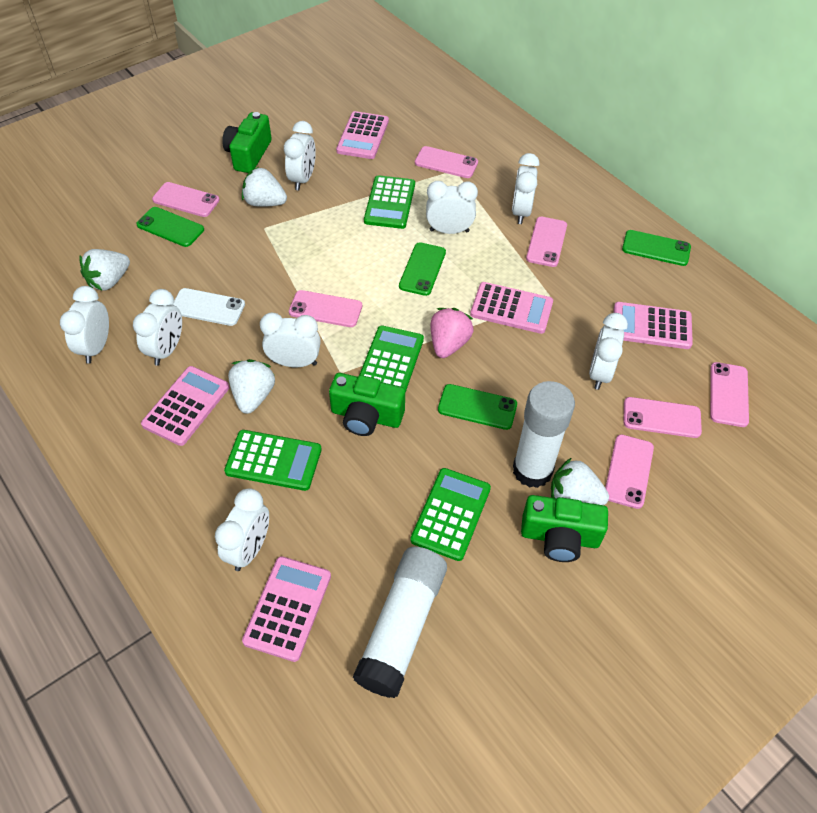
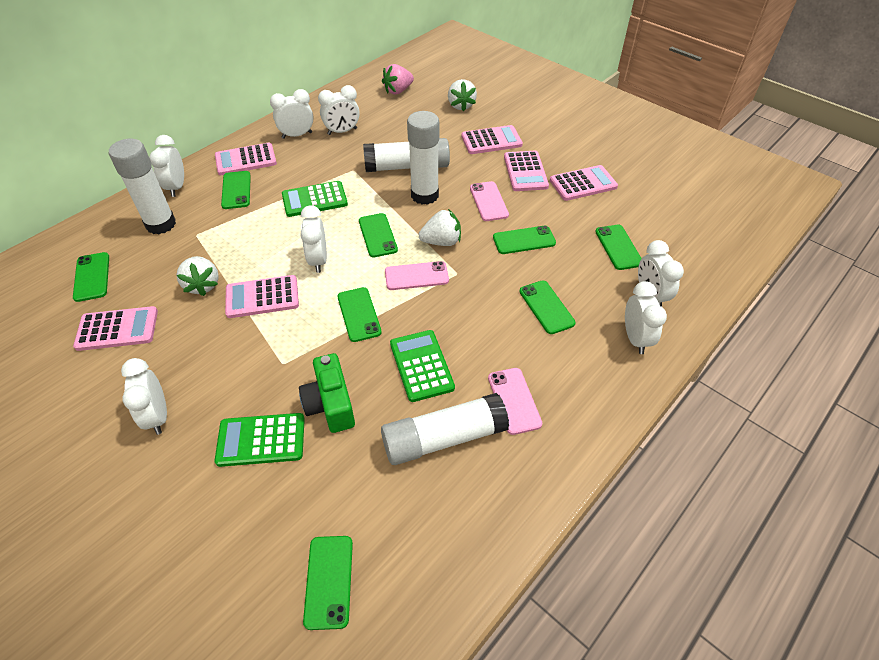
green calculator: 4 -> 3
green camera: 3 -> 1
green phone: 4 -> 8
pink calculator: 5 -> 6
pink phone: 7 -> 3
white clock: 8 -> 7
white glue stick: 2 -> 4
white phone: 1 -> 0
white strawberry: 4 -> 3

